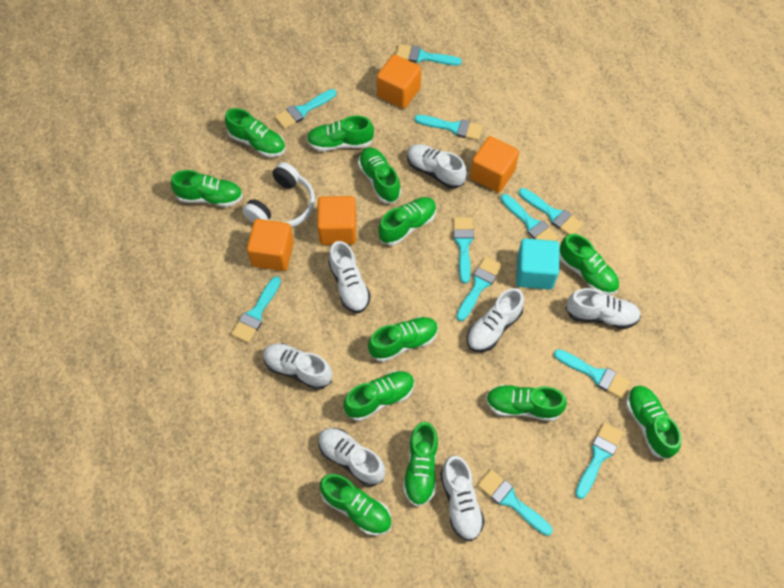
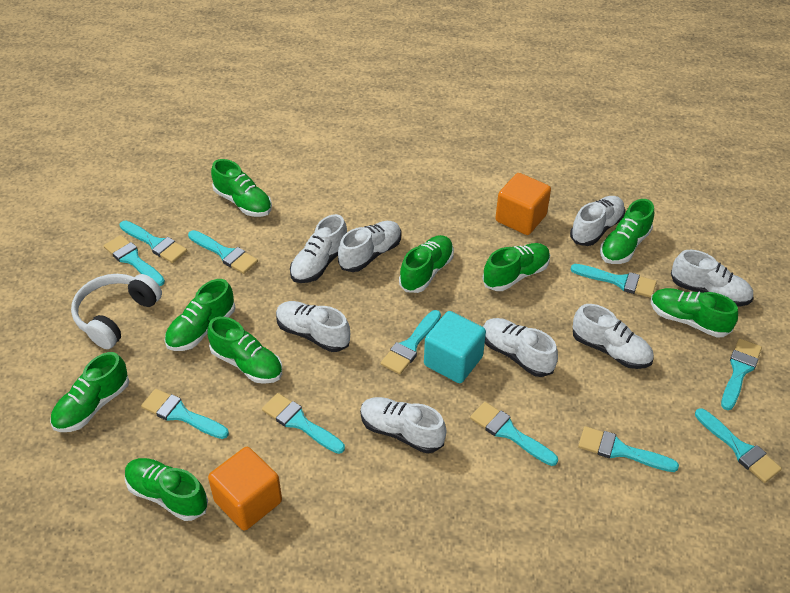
green shoe: 12 -> 9
orange cube: 4 -> 2
white shoe: 7 -> 8

